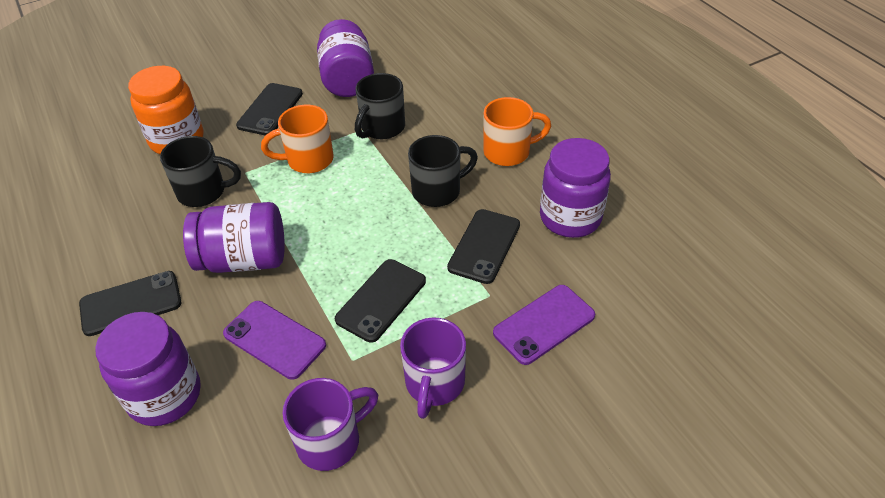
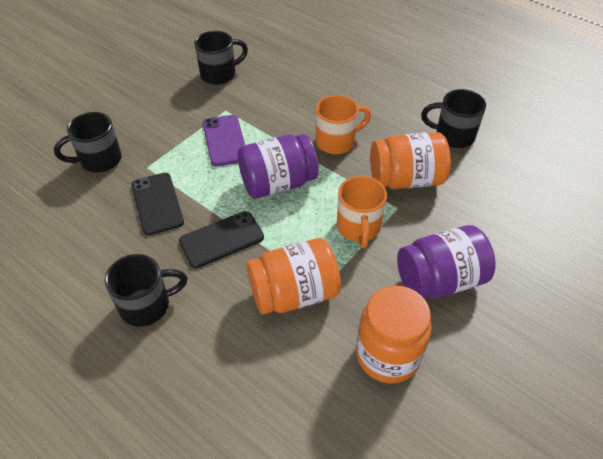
black mug: 3 -> 4
black phone: 4 -> 2
orange jar: 1 -> 3
purple jar: 4 -> 2
purple mug: 2 -> 0
purple phone: 2 -> 1

